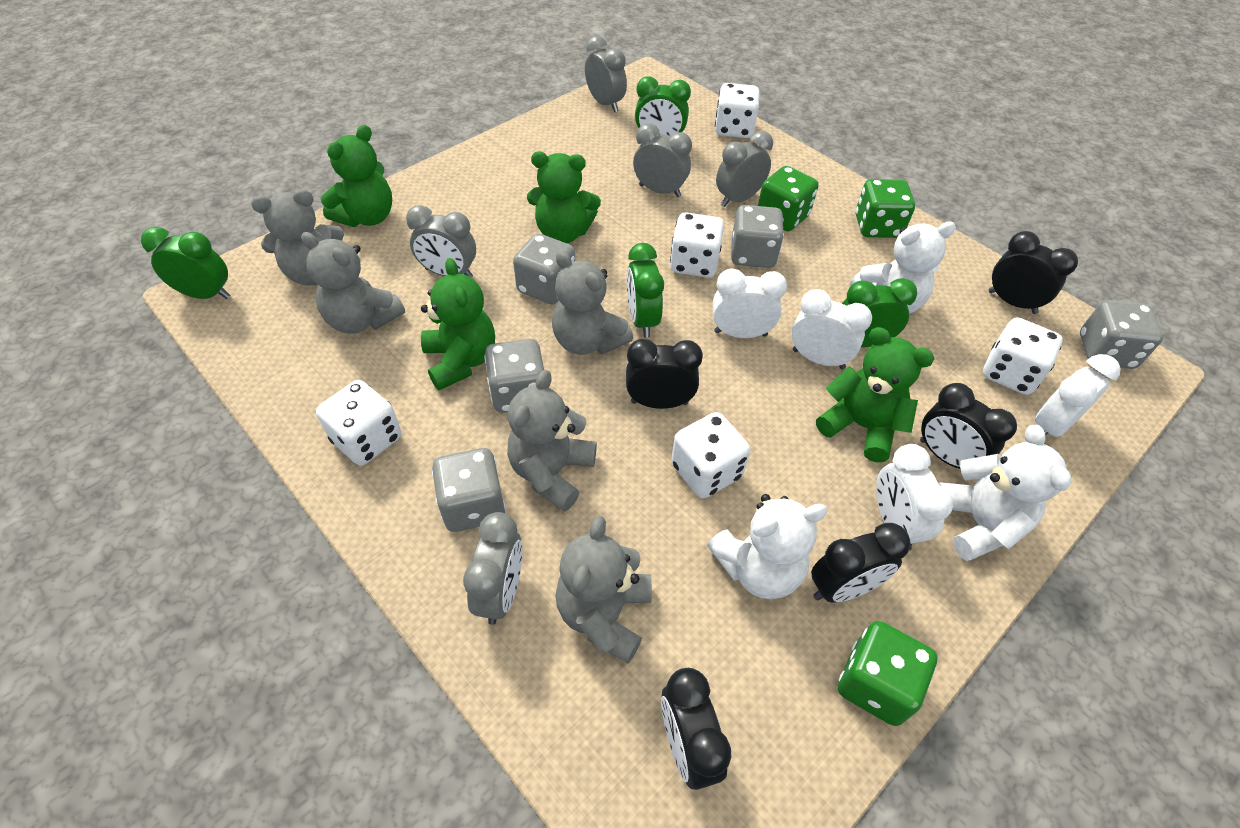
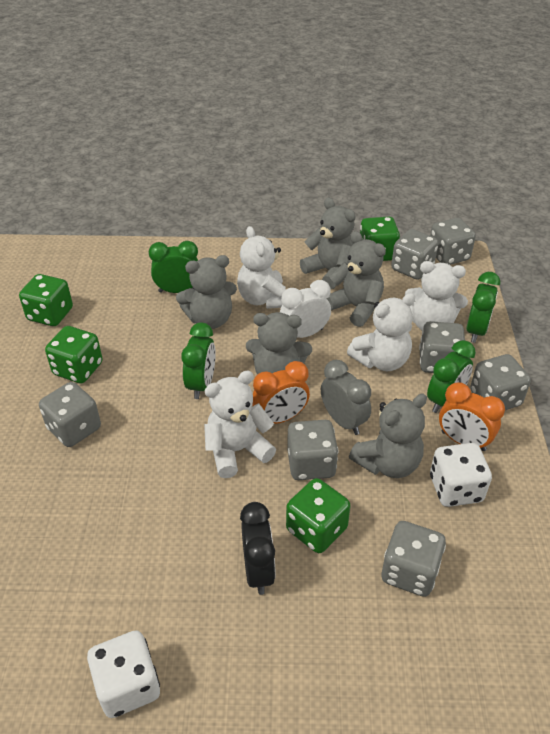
black clock: 5 -> 1
green dice: 3 -> 4
green teddy bear: 4 -> 0
grey clock: 5 -> 1
grey dice: 5 -> 7
orange clock: 0 -> 2
white clock: 4 -> 1
white dice: 5 -> 2
white teddy bear: 3 -> 4

